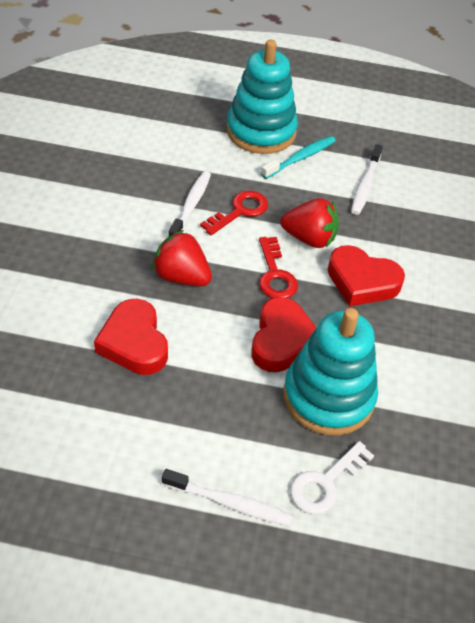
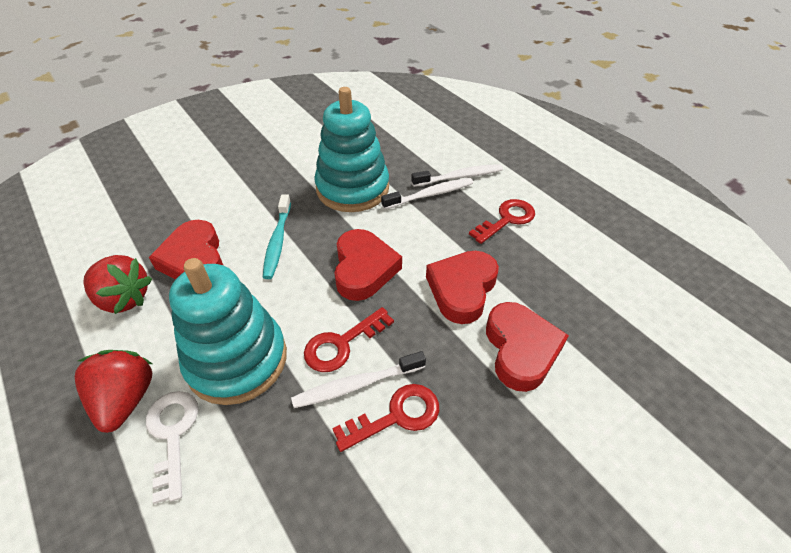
red heart: 3 -> 4
red key: 2 -> 3

